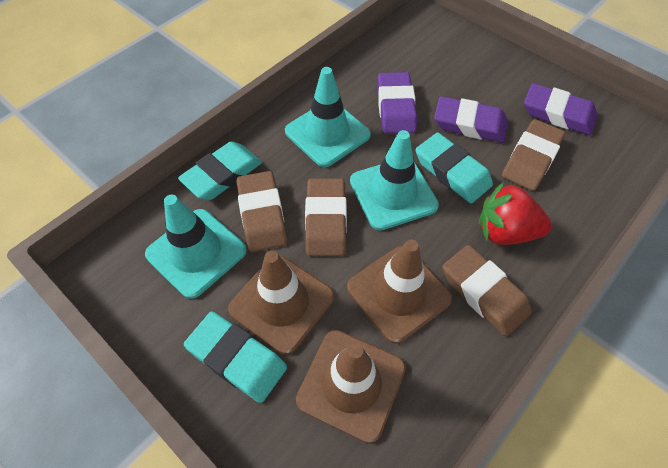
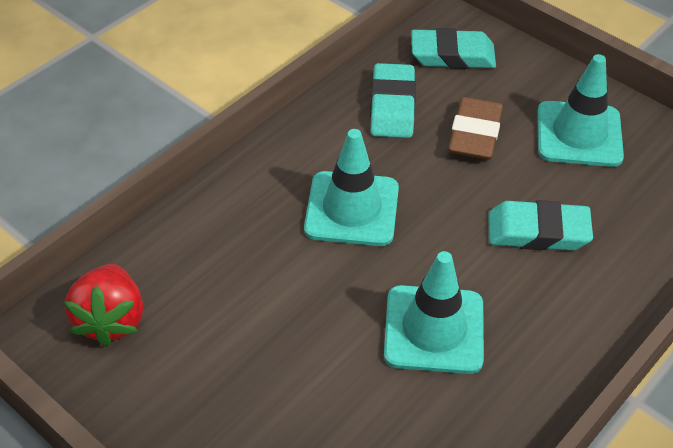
brown eraser: 4 -> 1
brown traffic cone: 3 -> 0
purple eraser: 3 -> 0

